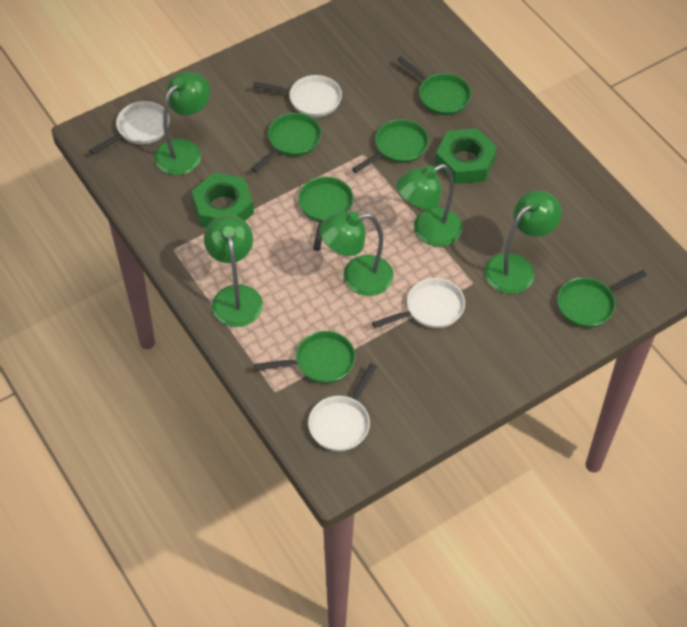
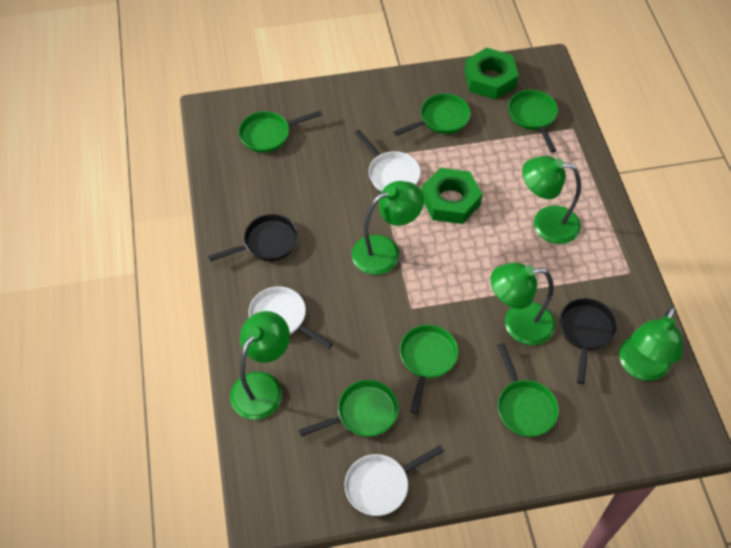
black pan: 0 -> 2
white pan: 4 -> 3

